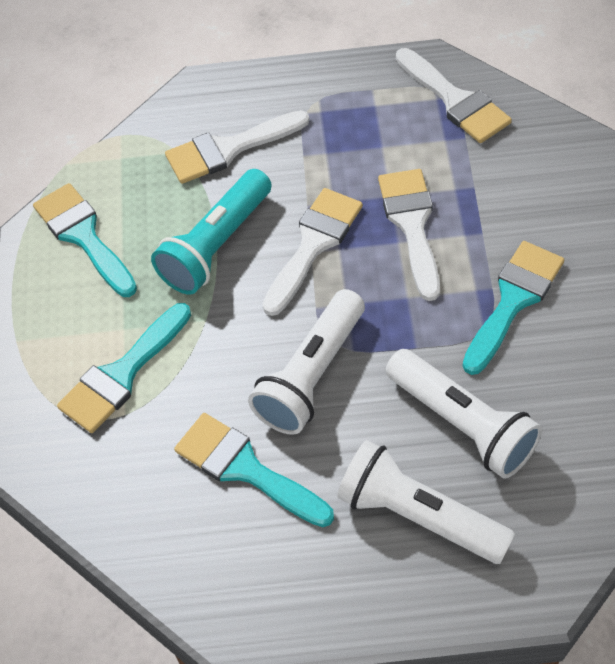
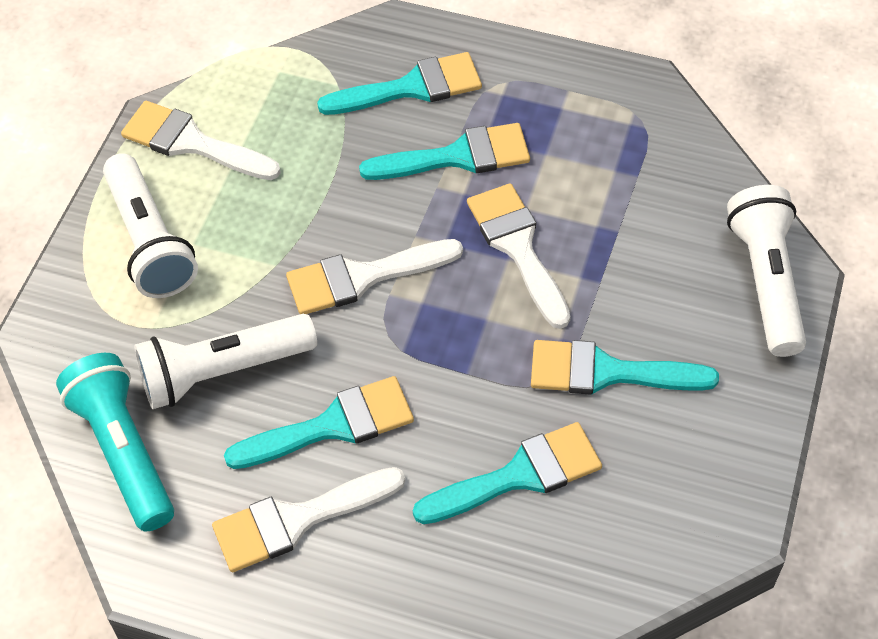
turquoise brush: 4 -> 5

